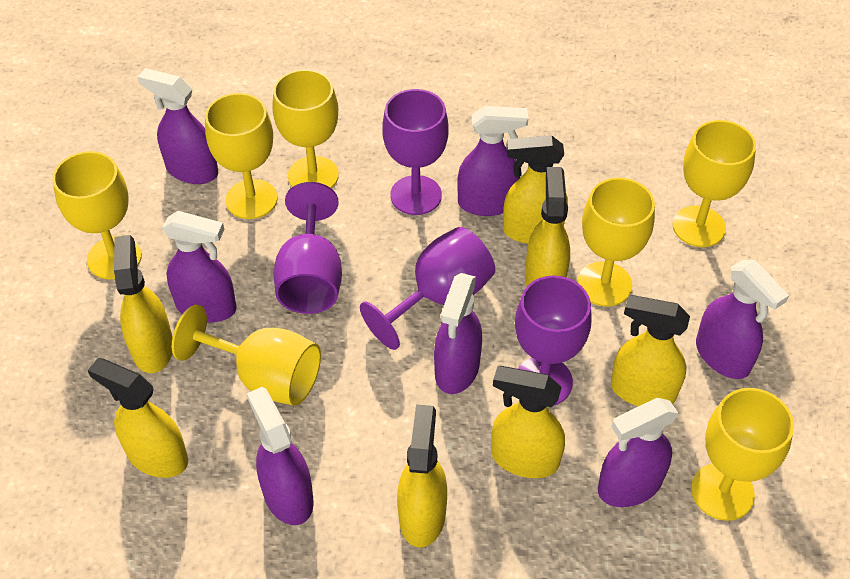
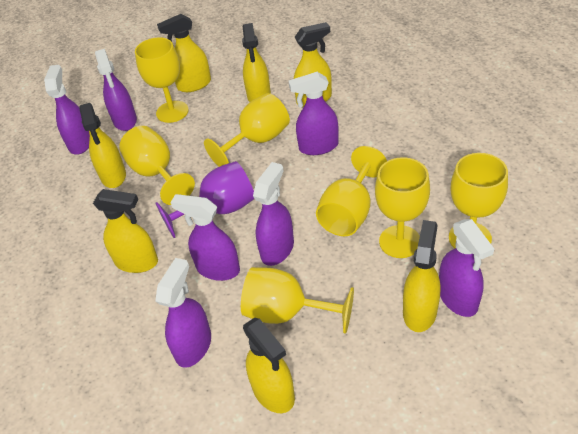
purple goblet: 4 -> 1

